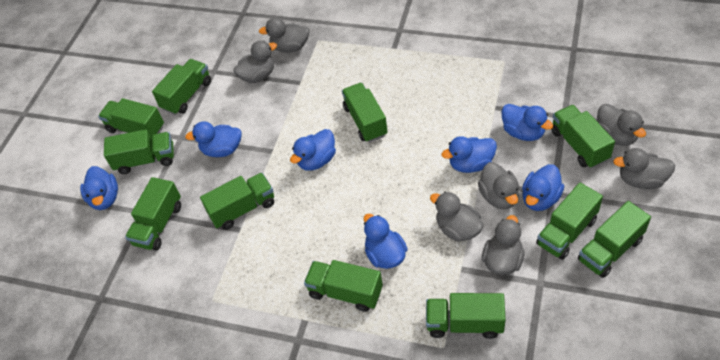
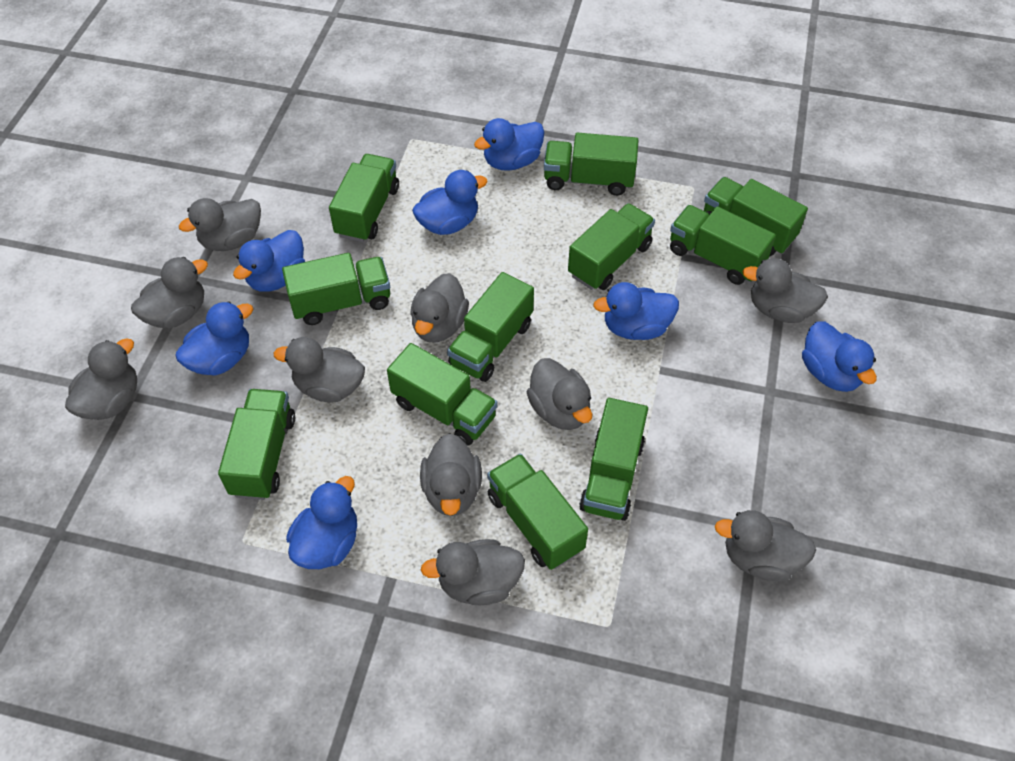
grey duck: 7 -> 10

